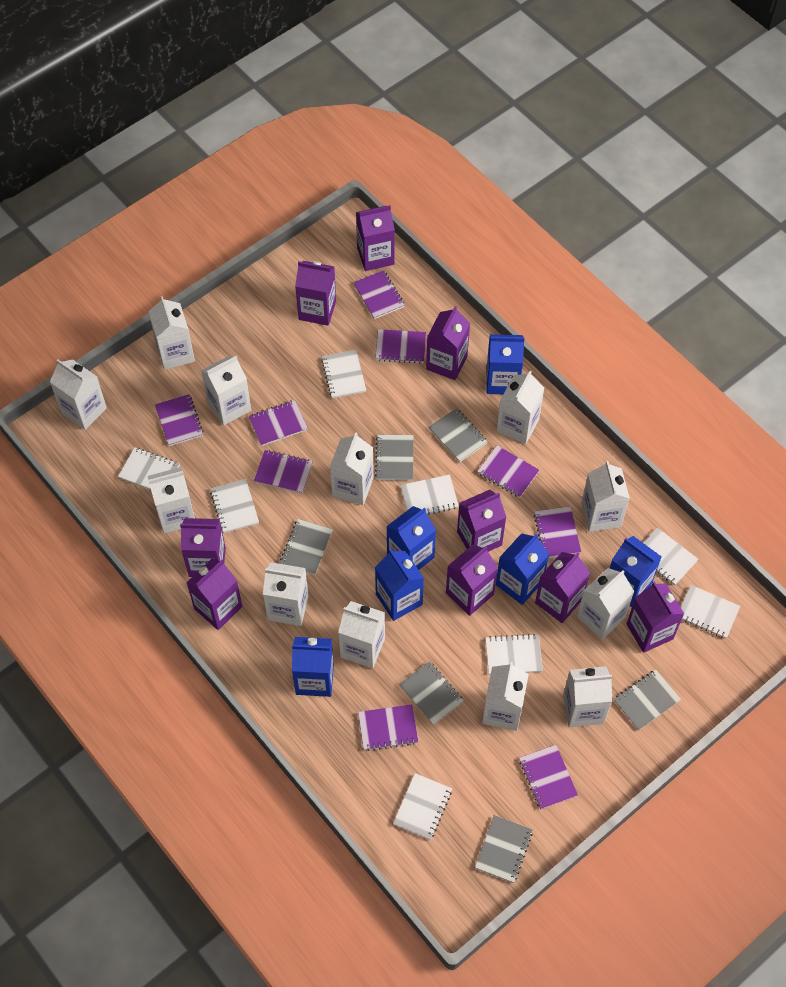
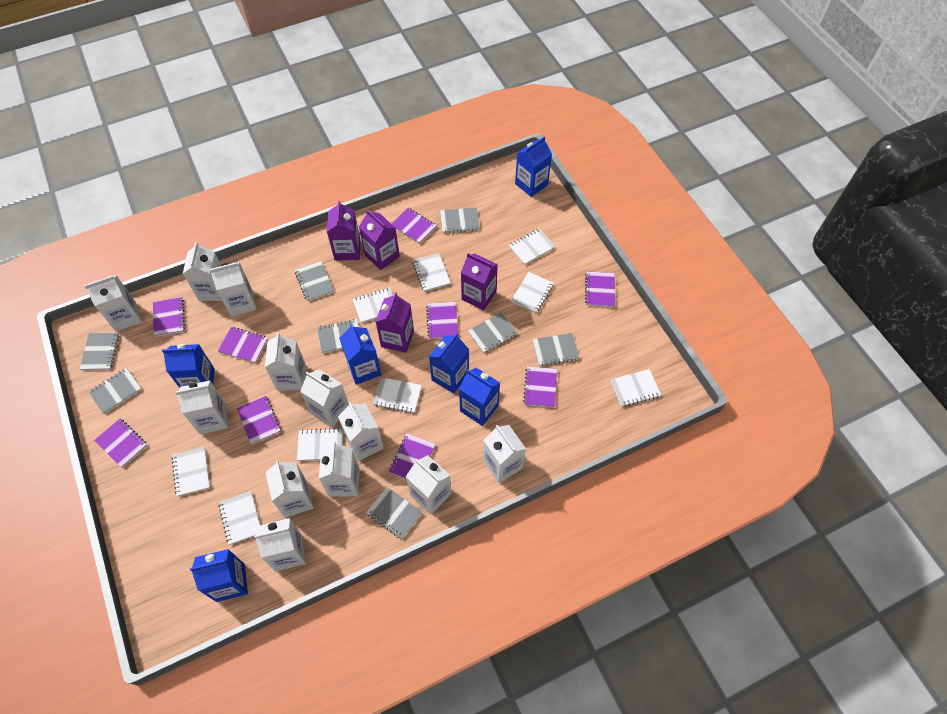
grey notebook: 6 -> 8
purple carton: 9 -> 4
white notebook: 8 -> 9

